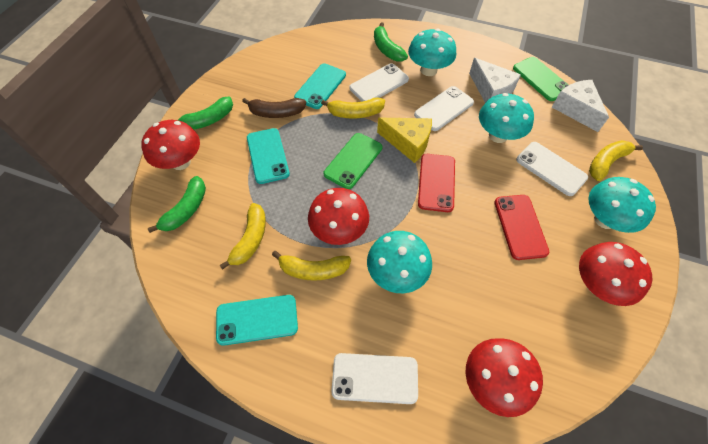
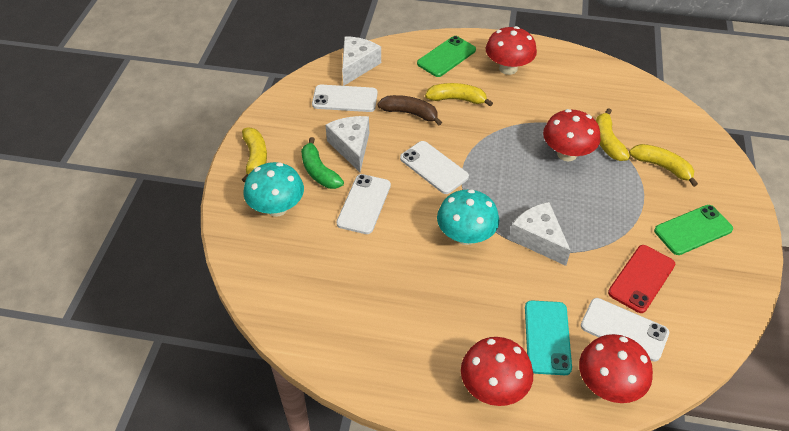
green banana: 3 -> 1
red phone: 2 -> 1
turquoise mushroom: 4 -> 2
turquoise phone: 3 -> 1
white cheese: 2 -> 3
yellow cheese: 1 -> 0

